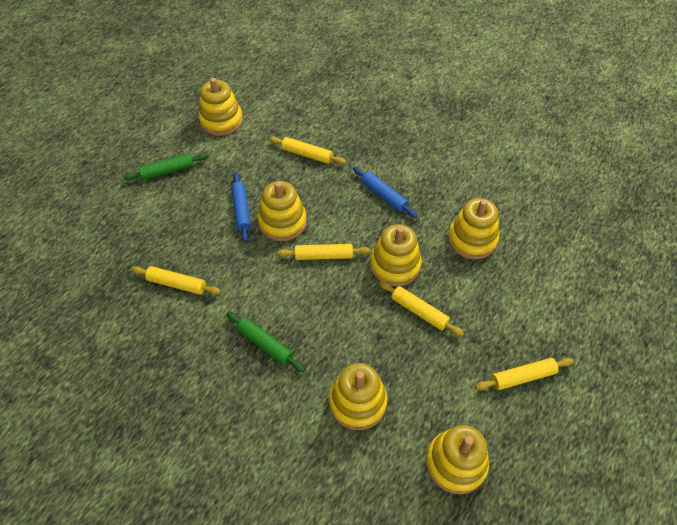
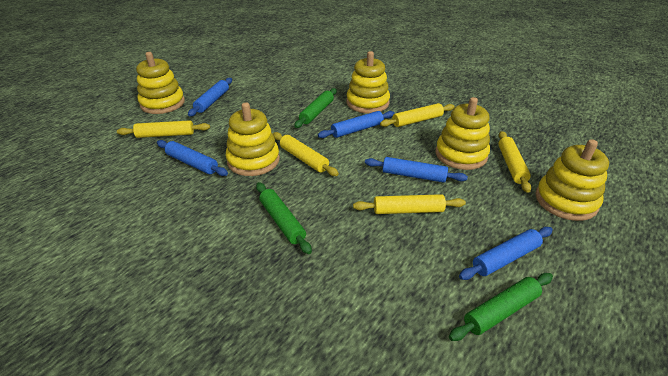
blue rolling pin: 2 -> 5
green rolling pin: 2 -> 3
yellow stacking toy: 6 -> 5

